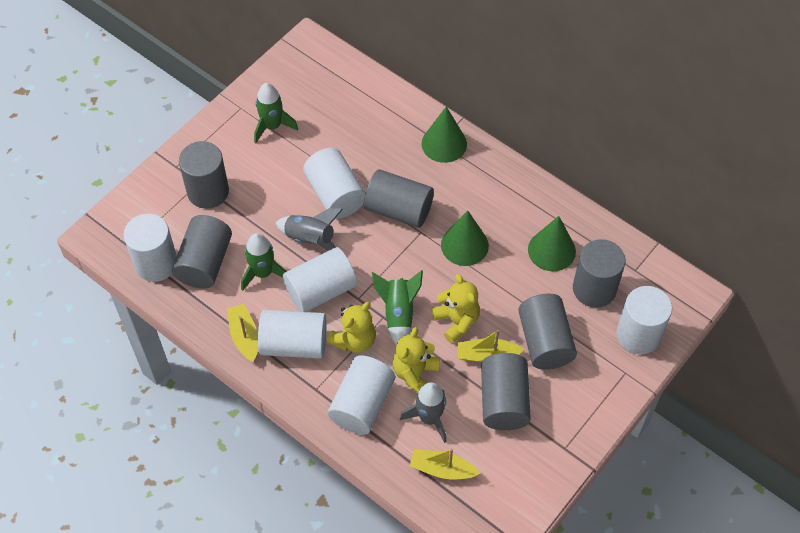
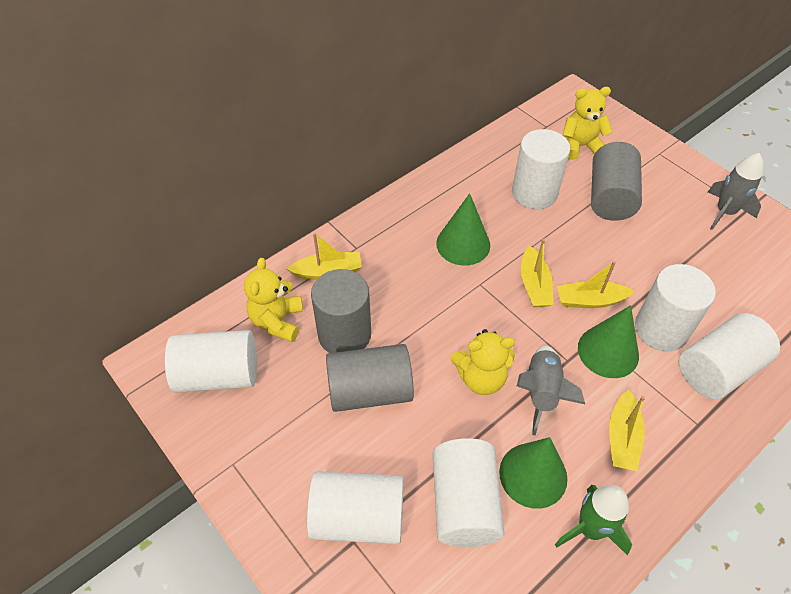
green rocket: 3 -> 1
grey cylinder: 6 -> 3
yellow boat: 3 -> 4

